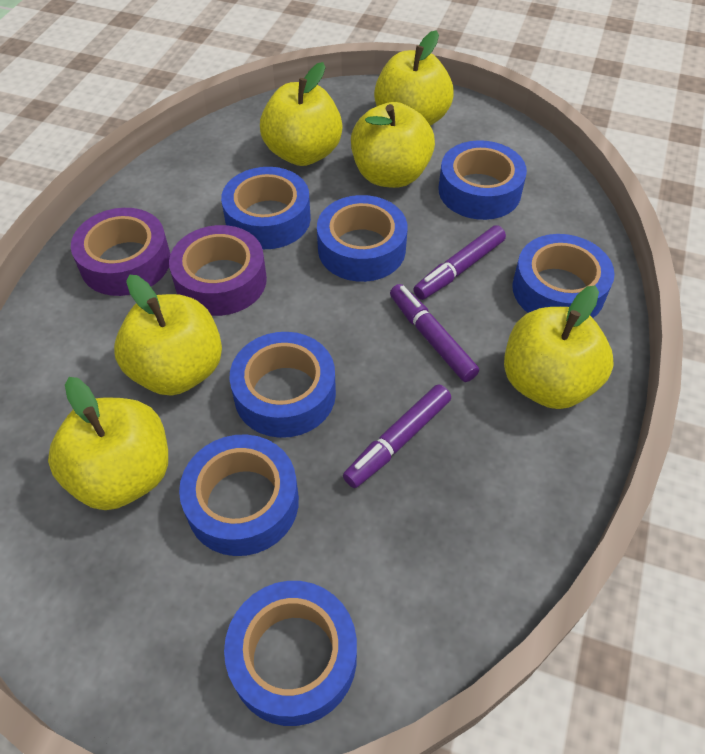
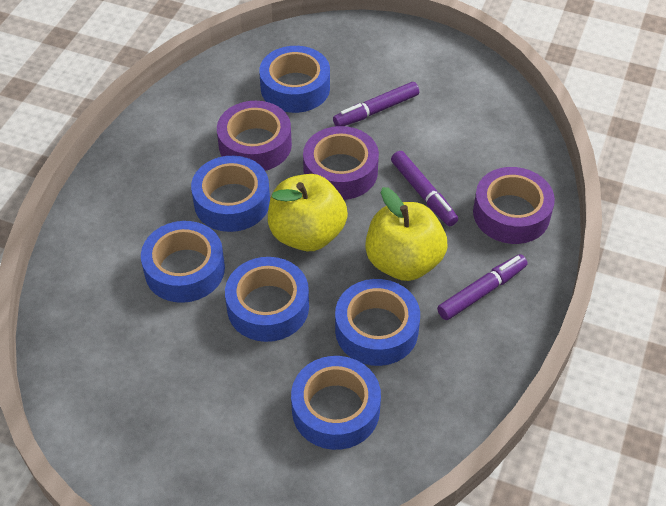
blue tape: 7 -> 6
purple tape: 2 -> 3
yellow apple: 6 -> 2

